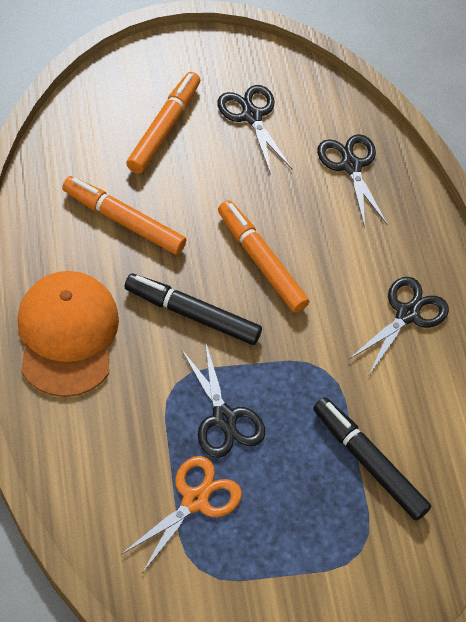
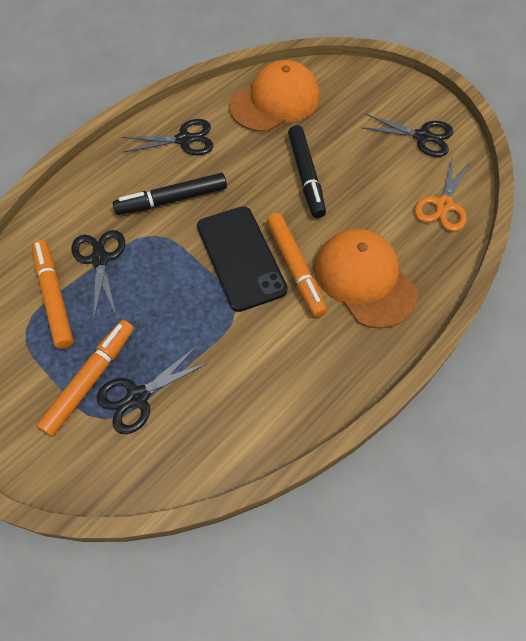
black phone: 0 -> 1
orange cap: 1 -> 2

